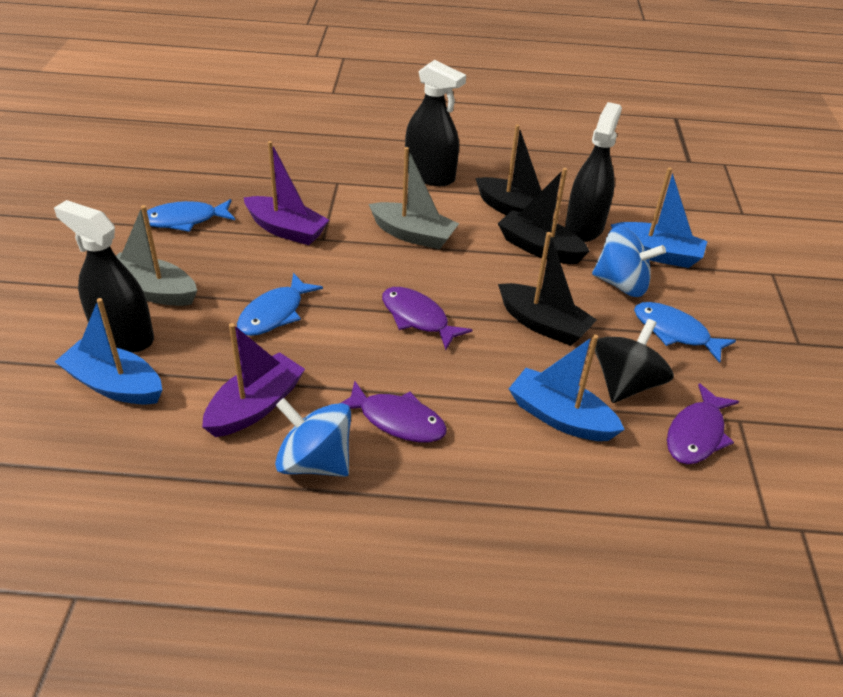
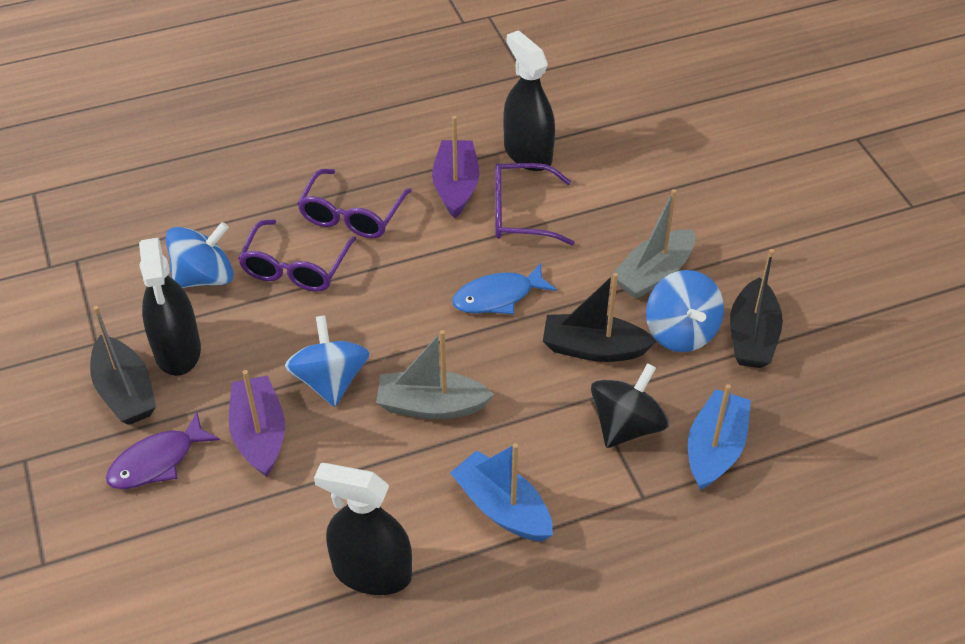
blue boat: 3 -> 2
blue fish: 3 -> 1
blue spinning top: 2 -> 3
purple fish: 3 -> 1
purple glasses: 0 -> 3

